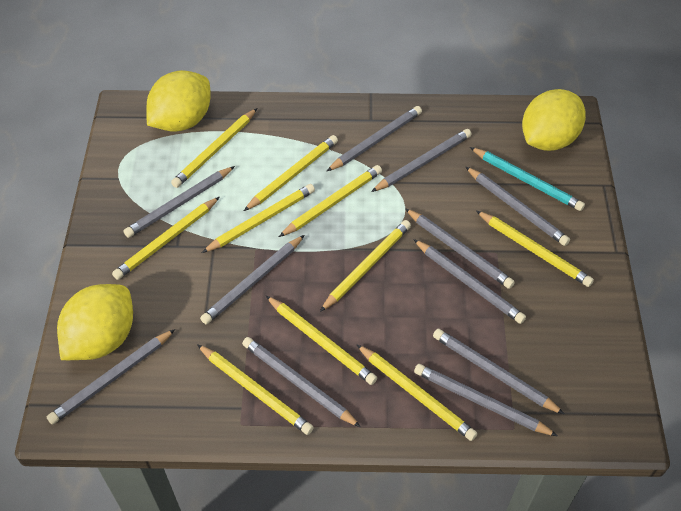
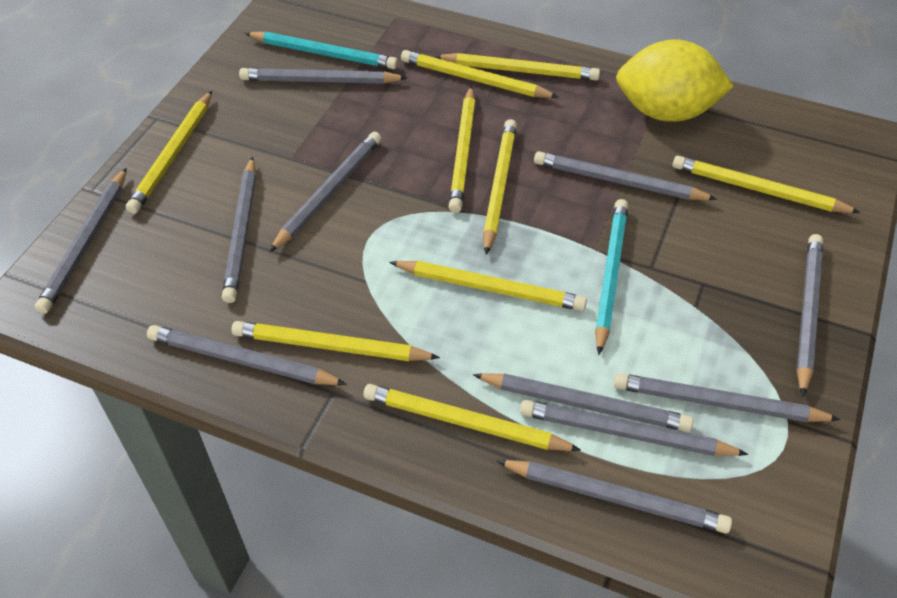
turquoise pencil: 1 -> 2
yellow lemon: 3 -> 1
yellow pencil: 10 -> 9

